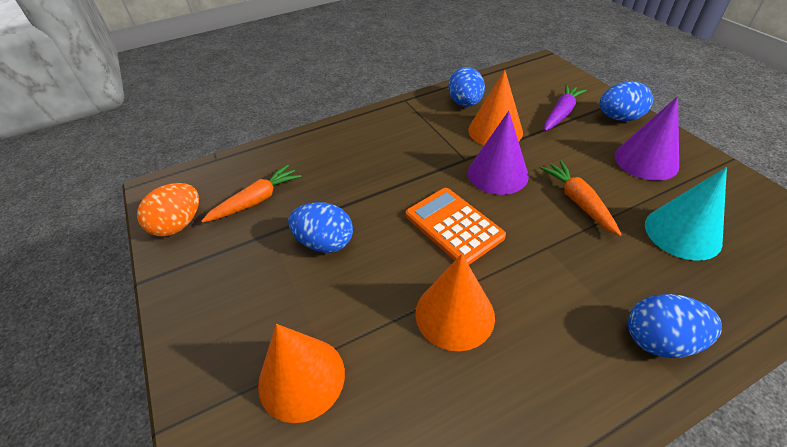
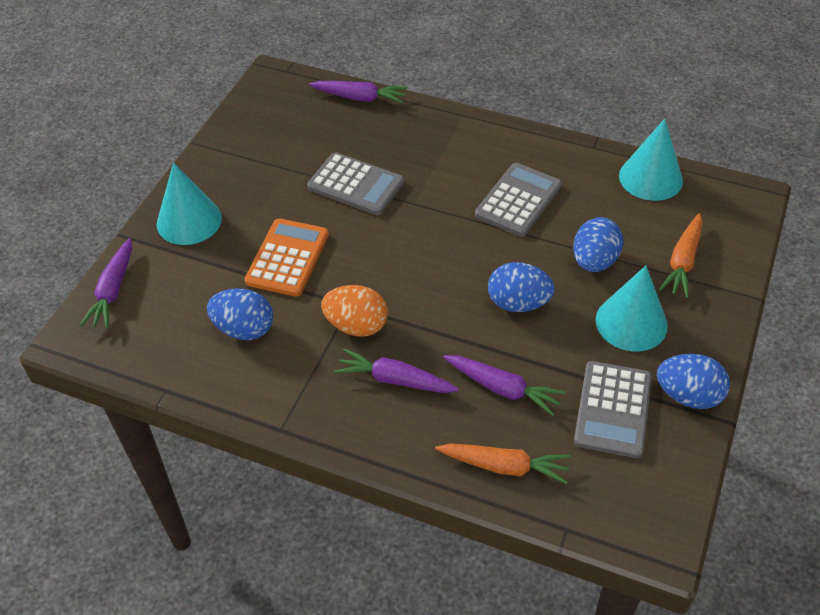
grey calculator: 0 -> 3
orange cone: 3 -> 0
purple carrot: 1 -> 4
purple cone: 2 -> 0
turquoise cone: 1 -> 3

